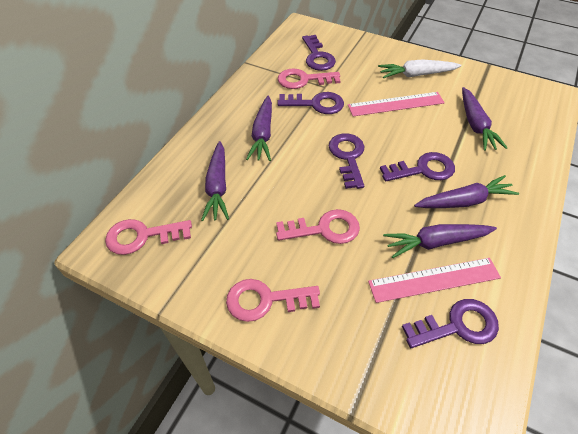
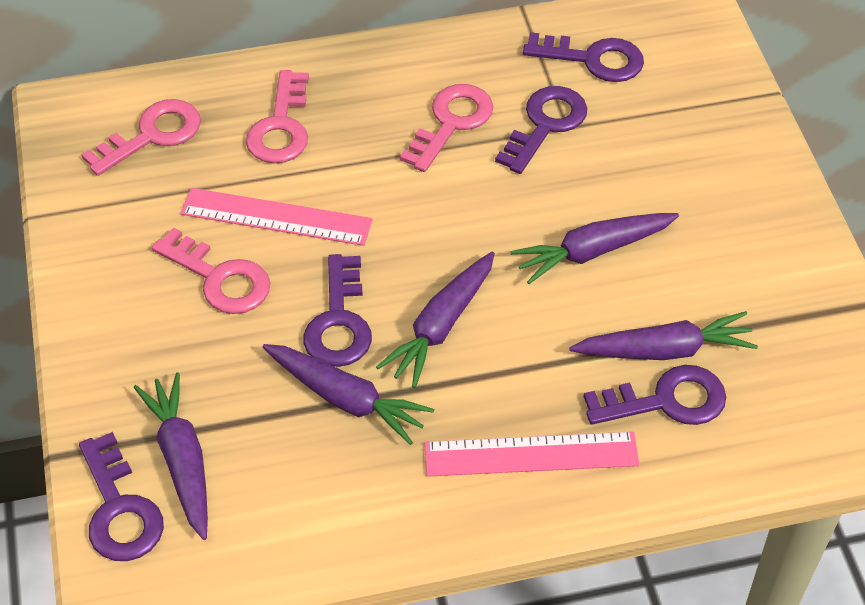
white carrot: 1 -> 0

